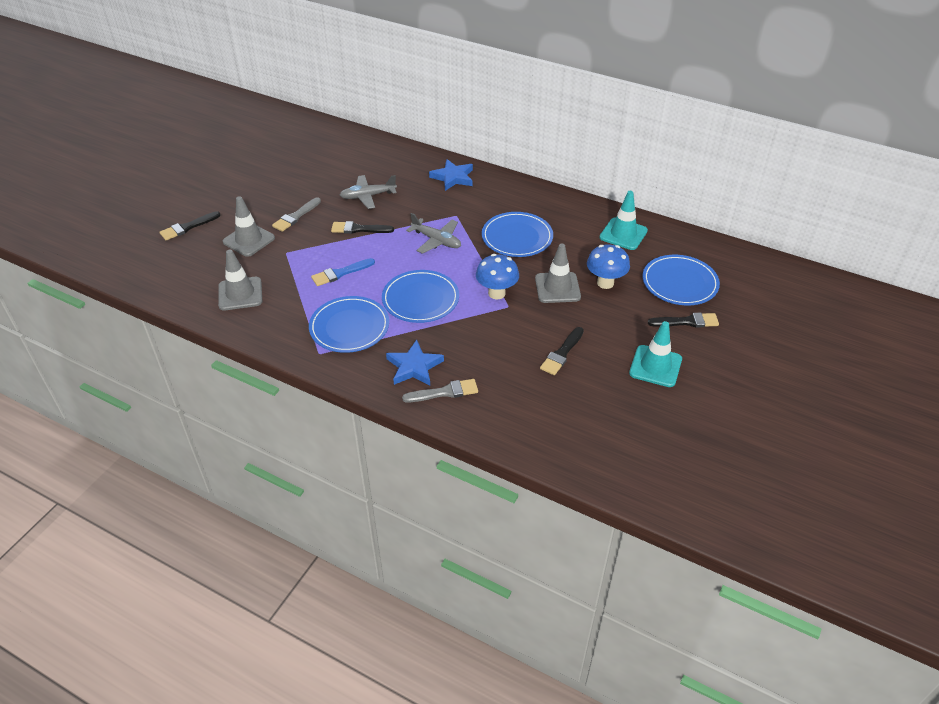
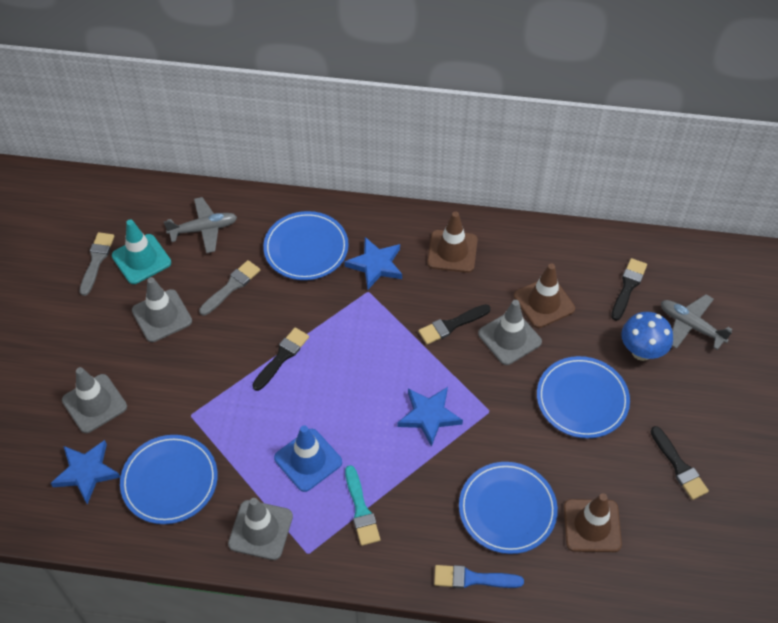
blue mushroom: 2 -> 1
blue star: 2 -> 3
blue traffic cone: 0 -> 1
brown traffic cone: 0 -> 3
grey traffic cone: 3 -> 4
turquoise brush: 0 -> 1
turquoise traffic cone: 2 -> 1

